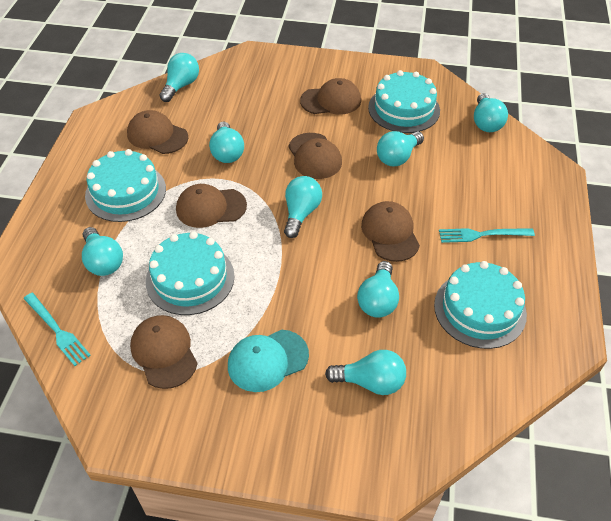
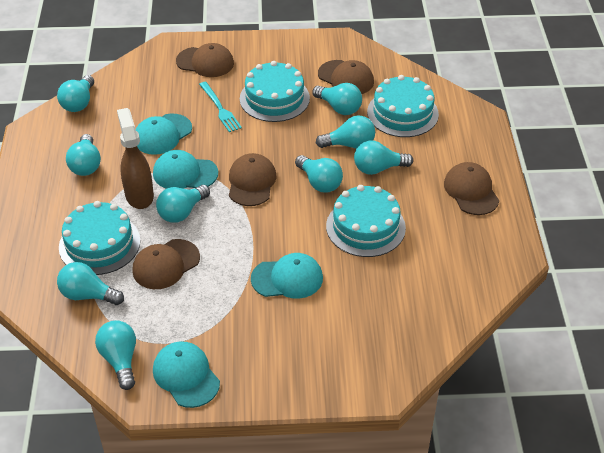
brown cap: 6 -> 5
brown spray bottle: 0 -> 1
turquoise cap: 1 -> 4
turquoise fork: 2 -> 1
turquoise light bulb: 8 -> 9

